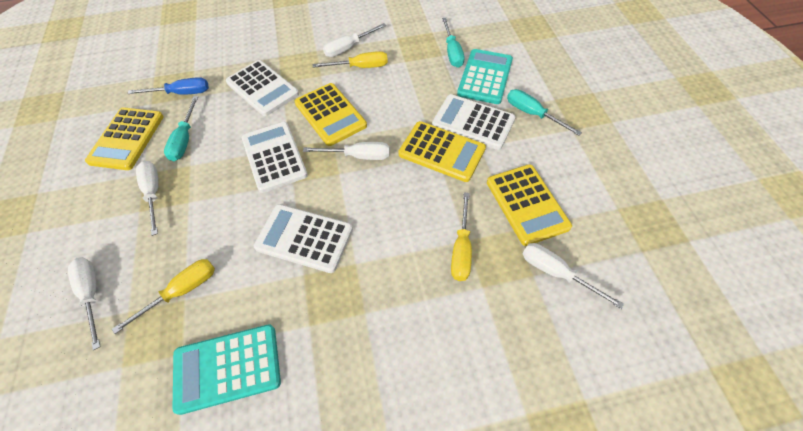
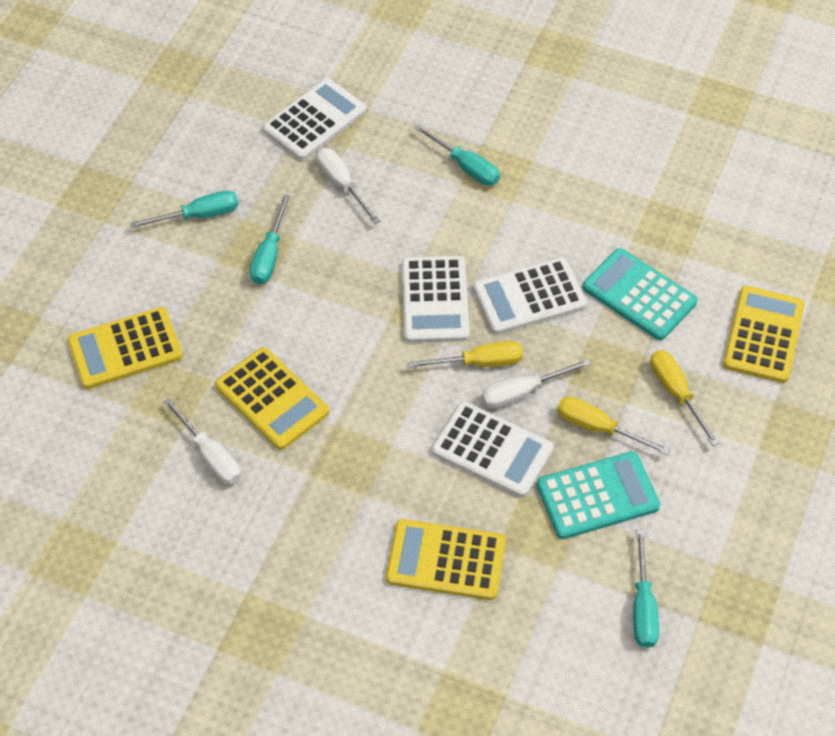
blue screwdriver: 1 -> 0
turquoise screwdriver: 3 -> 4
white screwdriver: 5 -> 3

